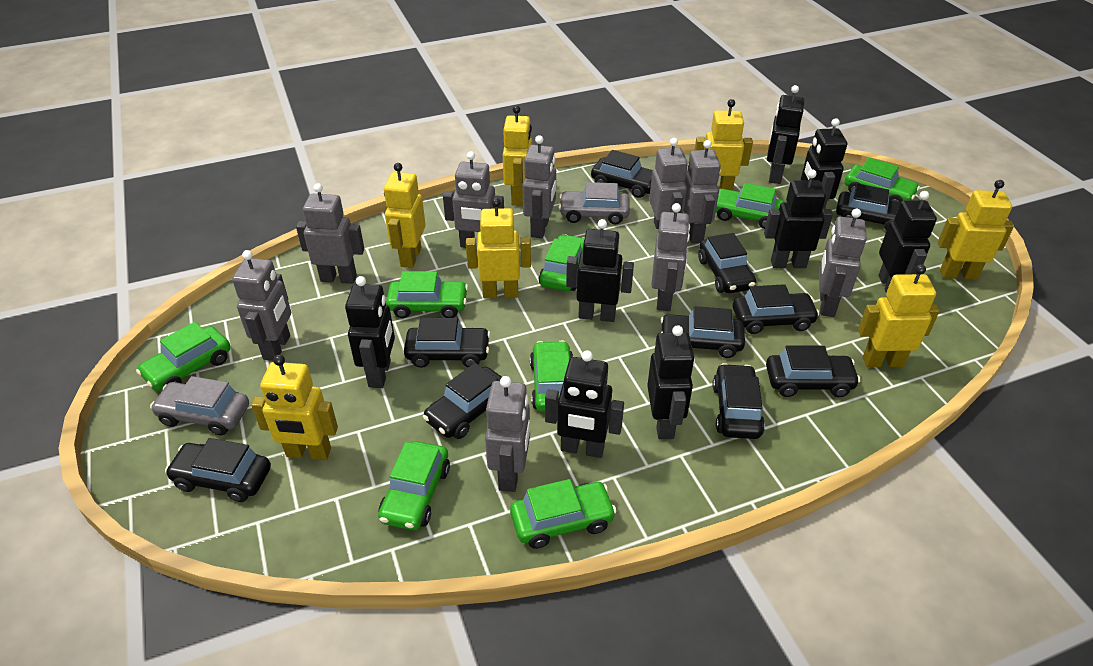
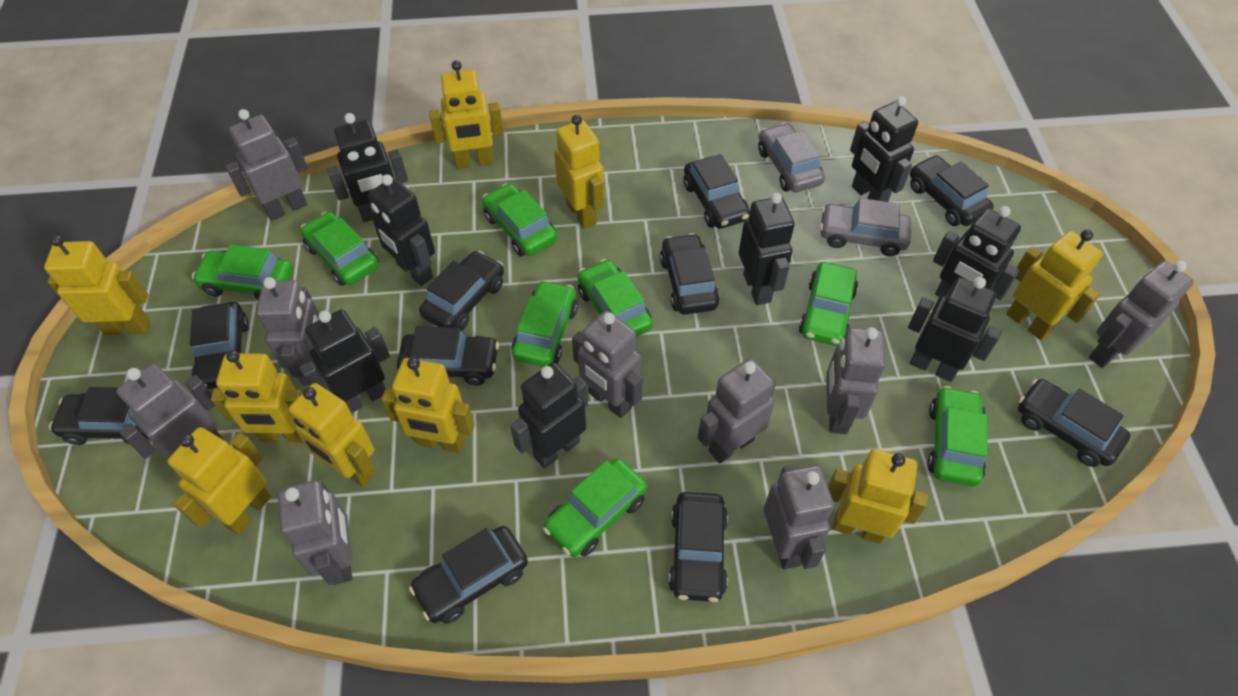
yellow robot: 7 -> 9

